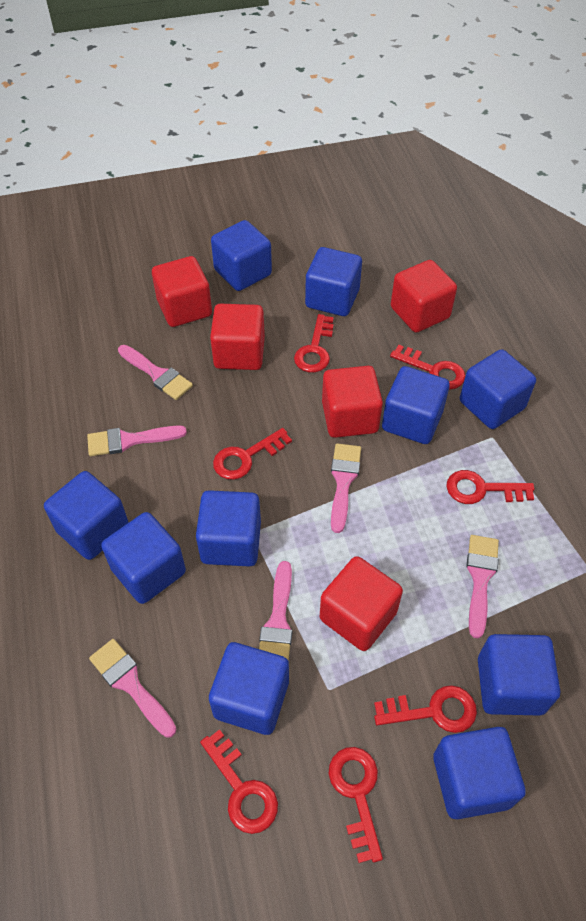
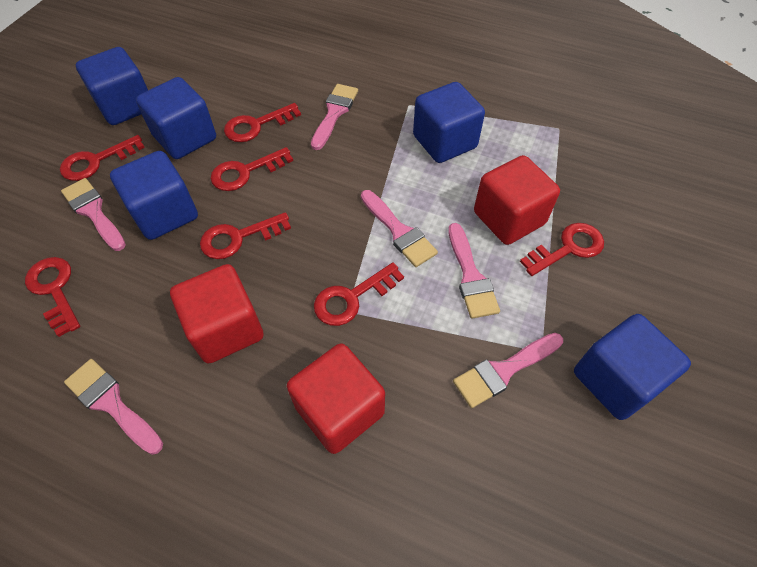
blue cube: 10 -> 5
red cube: 5 -> 3

